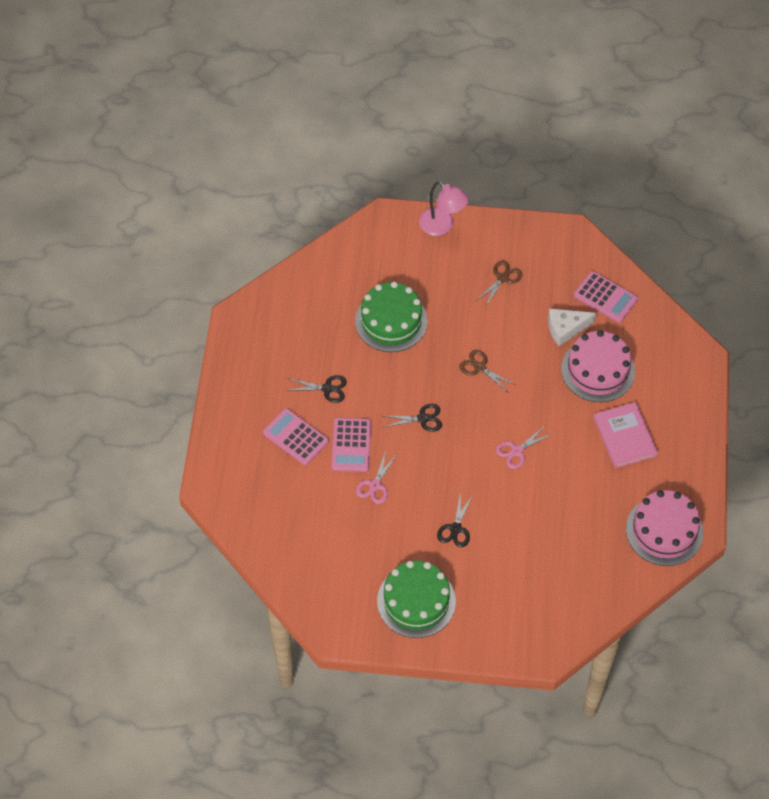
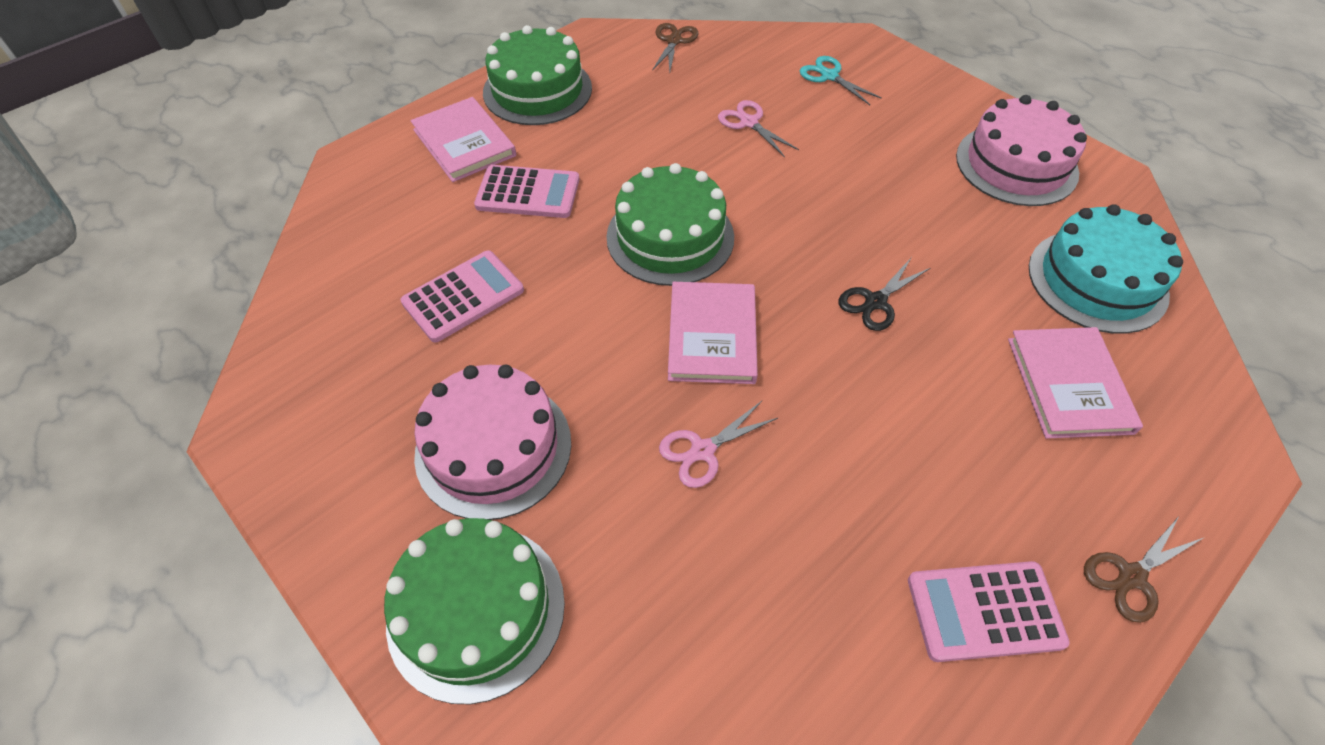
black scissors: 3 -> 1
green cake: 2 -> 3
pink book: 1 -> 3
pink lamp: 1 -> 0
turquoise cake: 0 -> 1
turquoise scissors: 0 -> 1
white cheese: 1 -> 0

